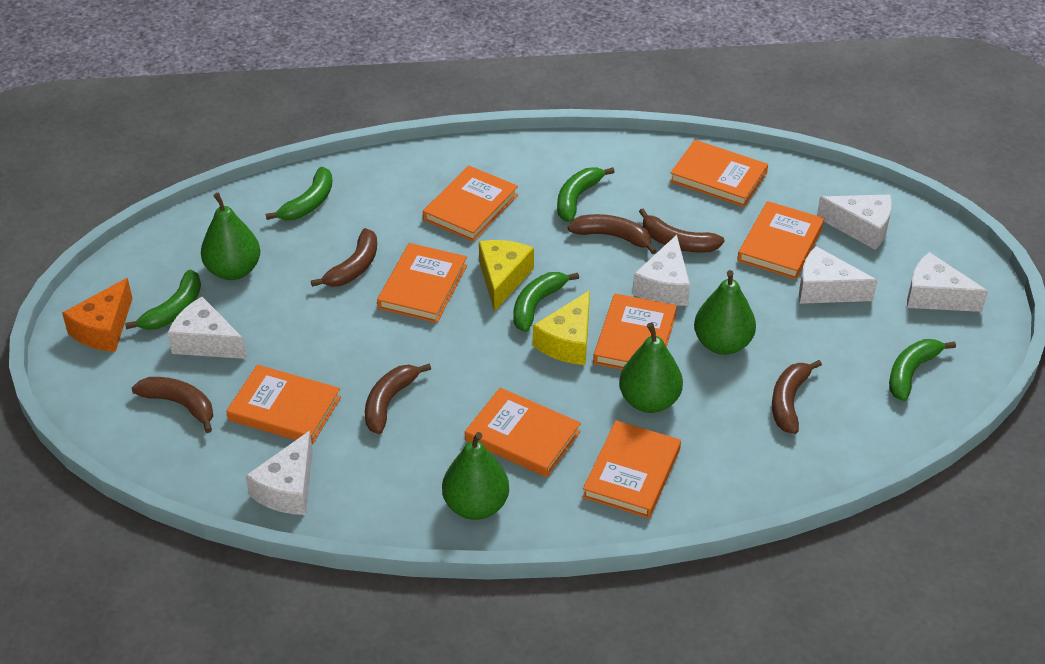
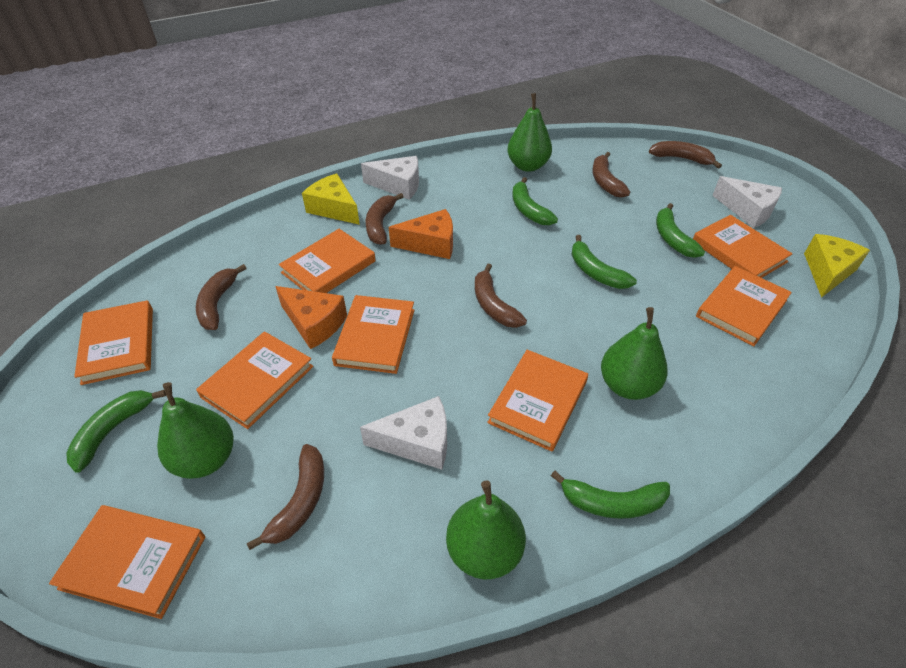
orange cheese: 1 -> 2
white cheese: 6 -> 3

